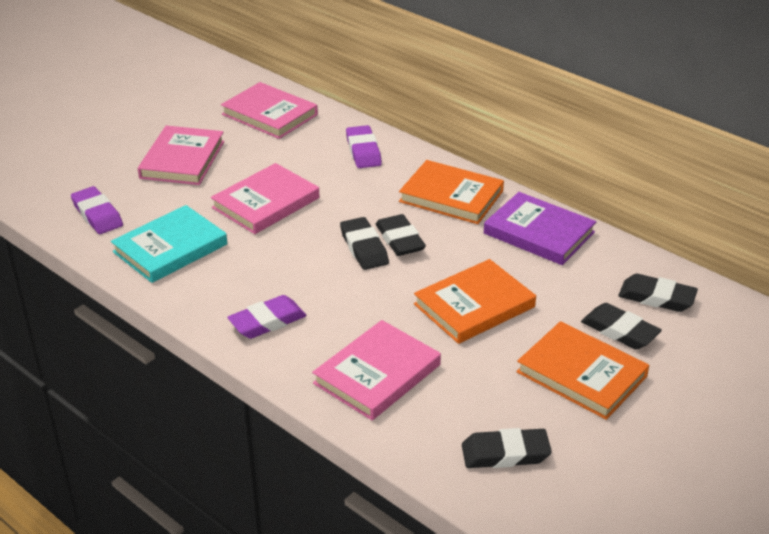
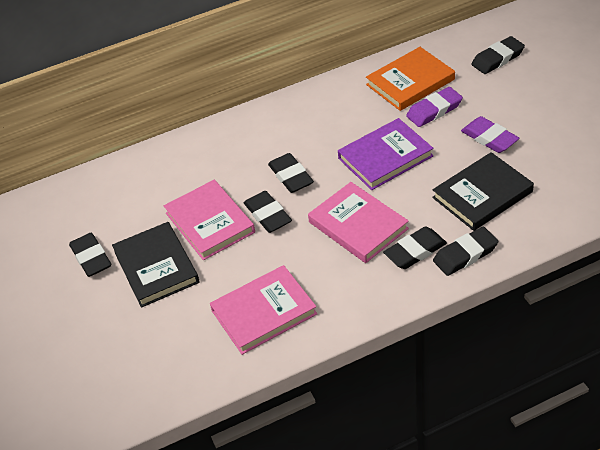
black book: 0 -> 2
black eraser: 5 -> 6
orange book: 3 -> 1
pink book: 4 -> 3
purple eraser: 3 -> 2
turquoise book: 1 -> 0

